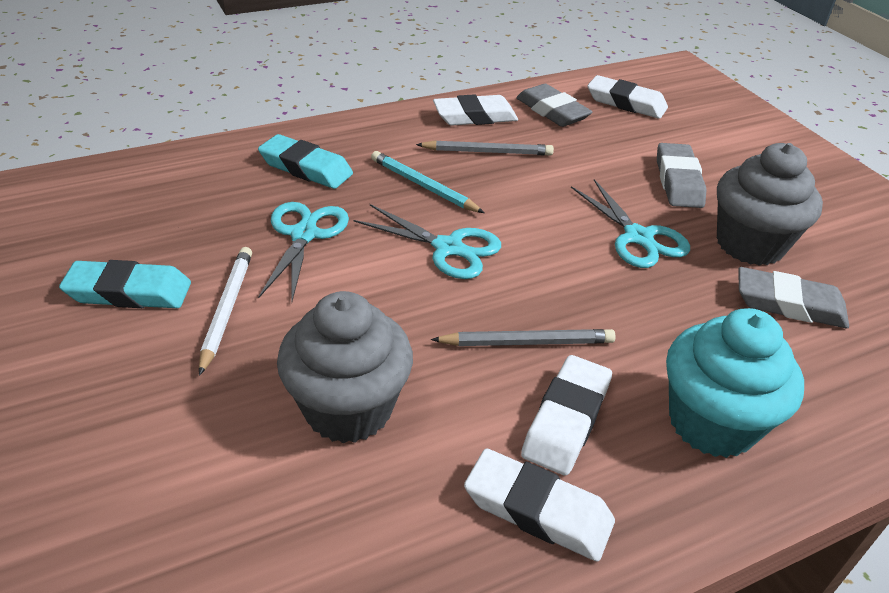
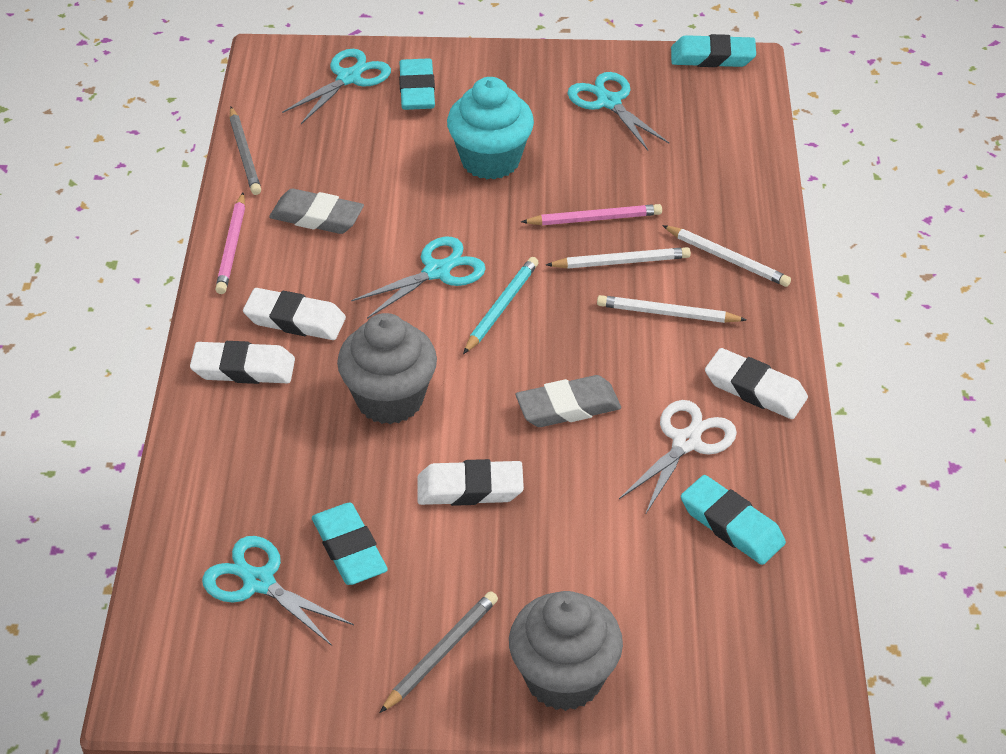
grey eraser: 3 -> 2
pink pencil: 0 -> 2
turquoise eraser: 2 -> 4
turquoise scissors: 3 -> 4
white pencil: 1 -> 3
white scissors: 0 -> 1

